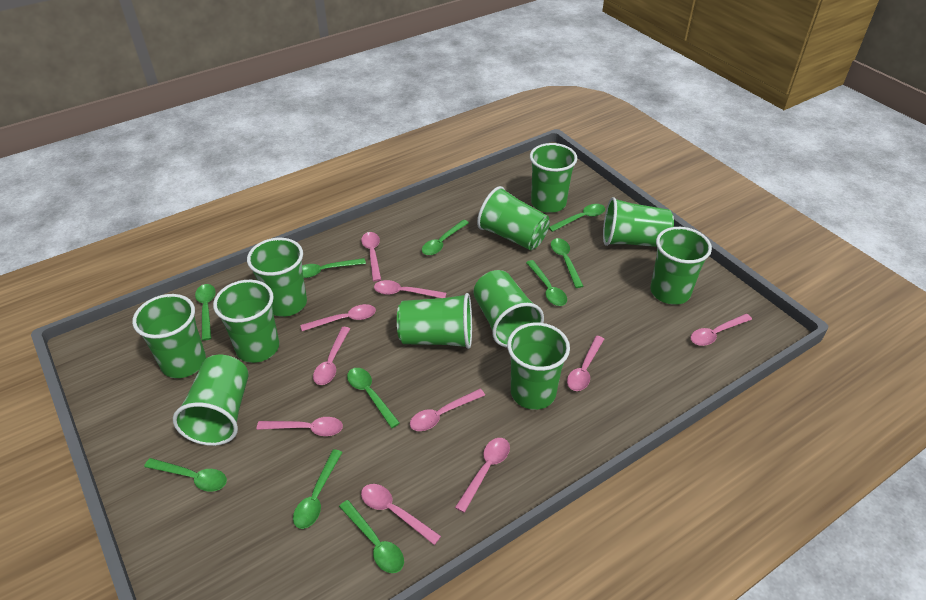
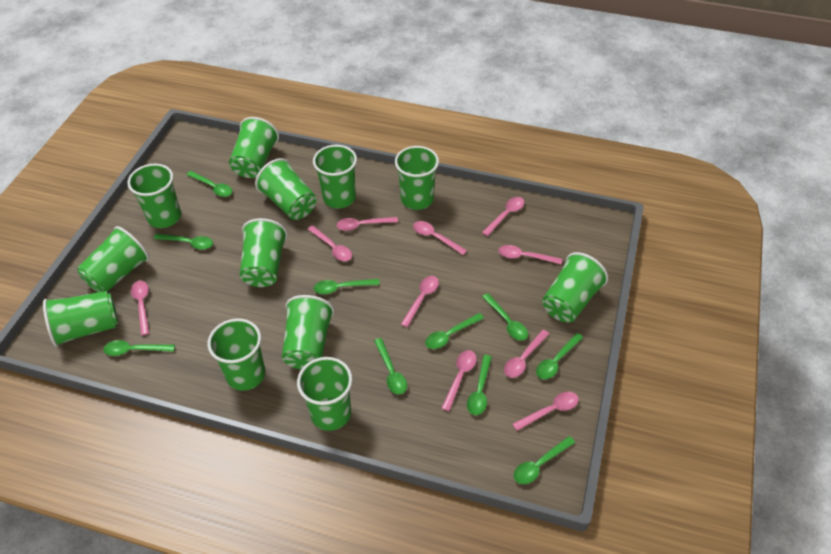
green cup: 11 -> 12

